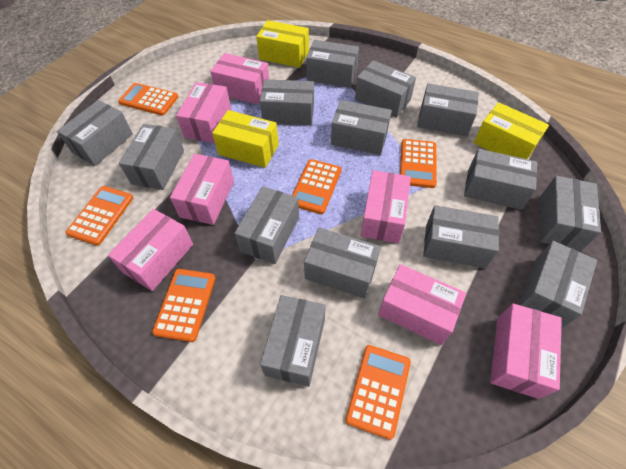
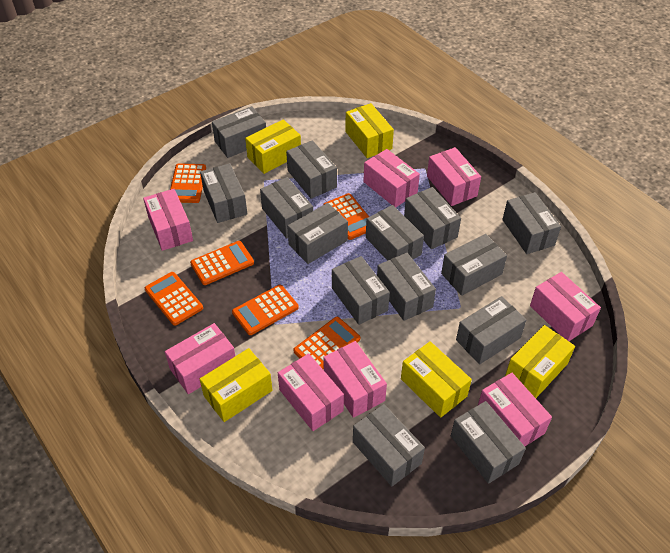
pink box: 7 -> 8
yellow box: 3 -> 5

